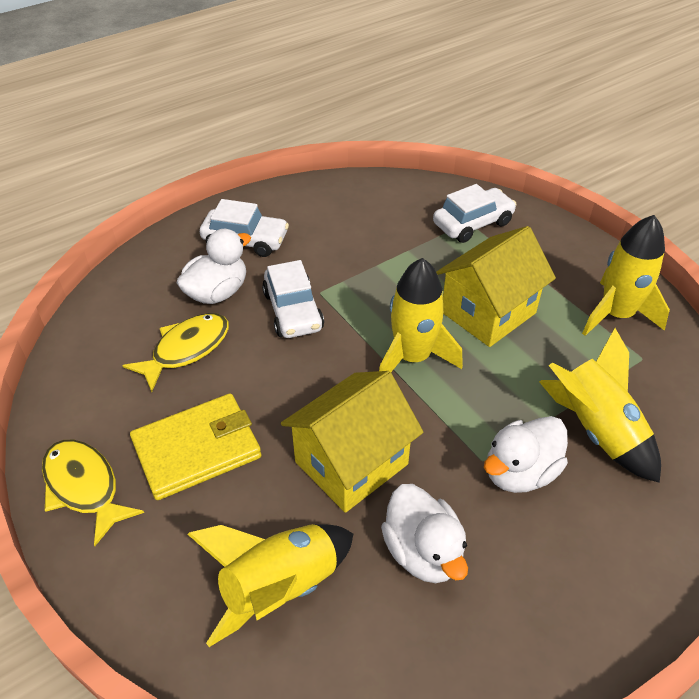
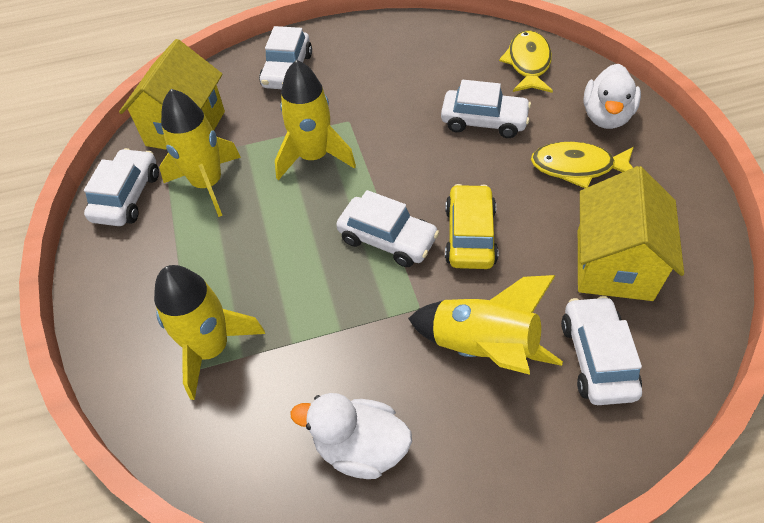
white car: 3 -> 5
white duck: 3 -> 2
yellow car: 0 -> 1
yellow wallet: 1 -> 0

